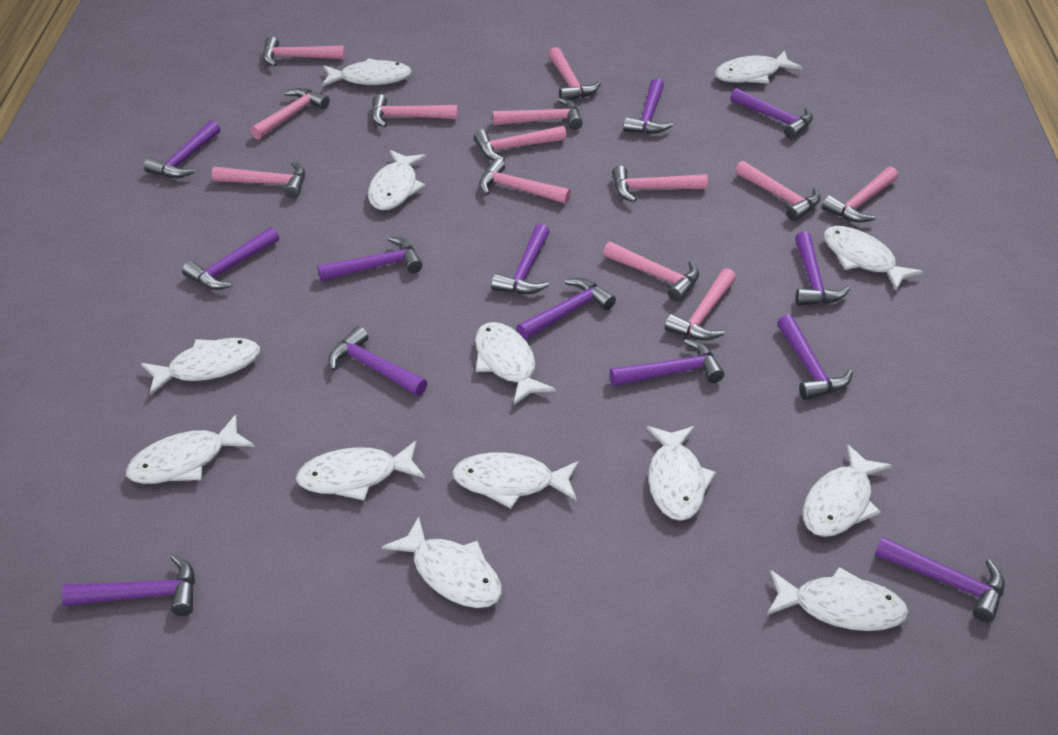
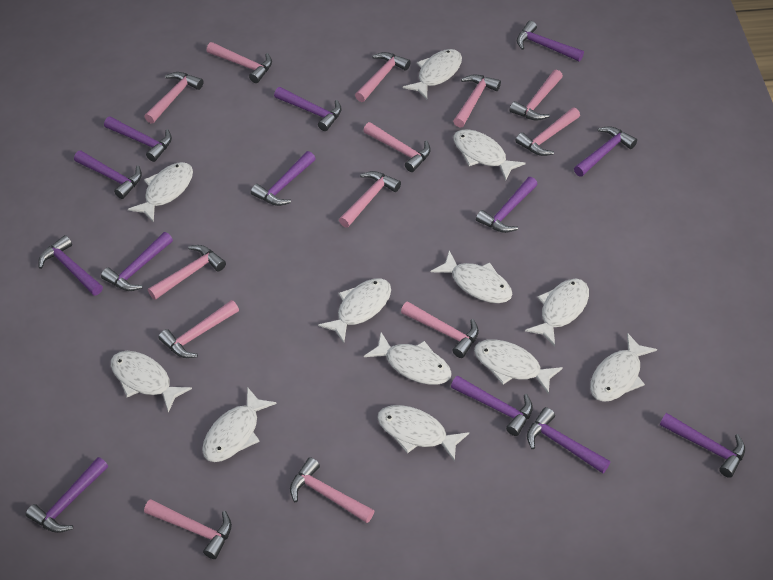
white fish: 13 -> 12

